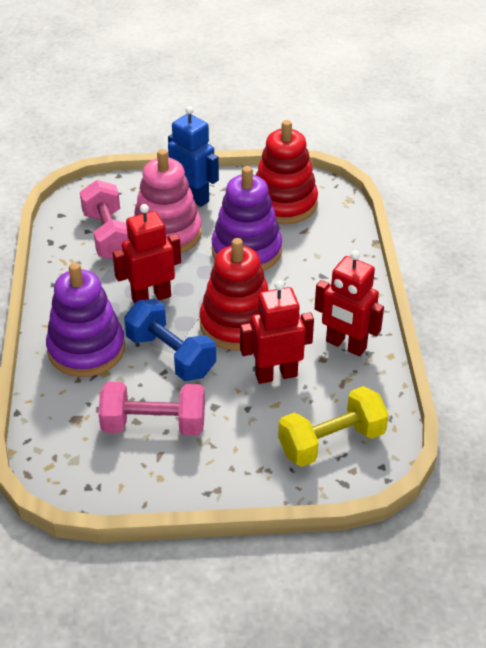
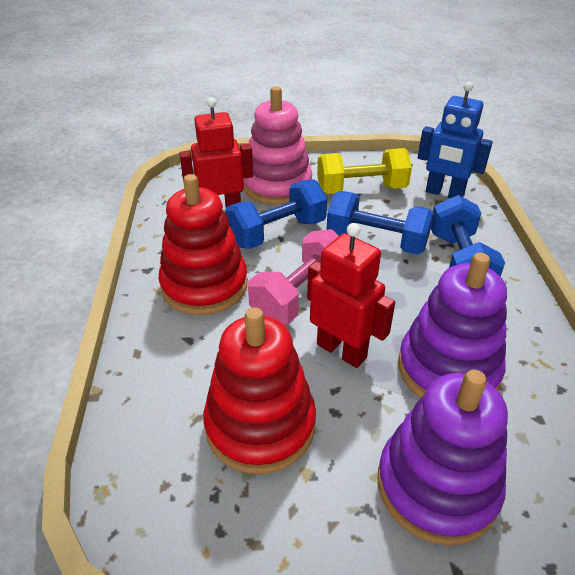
blue dumbbell: 1 -> 3
pink dumbbell: 2 -> 1
red robot: 3 -> 2

